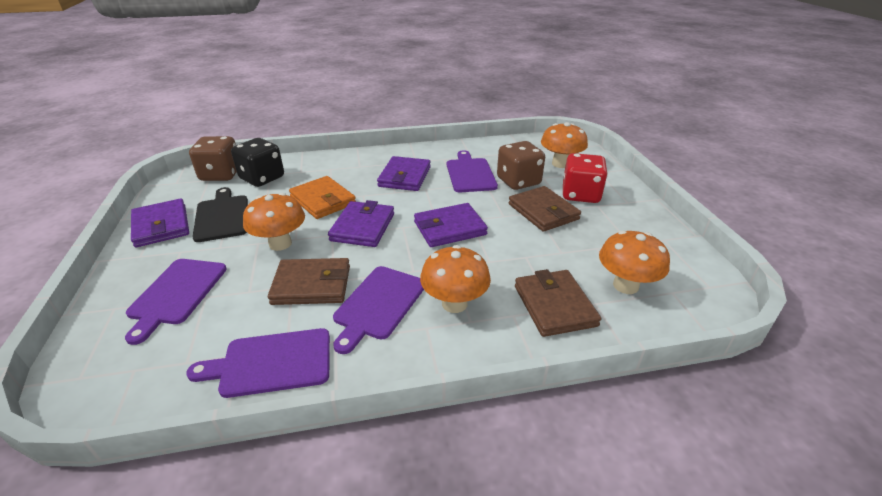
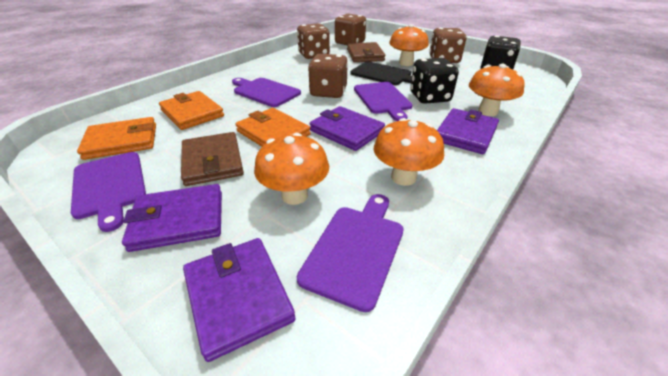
black dice: 1 -> 2
brown dice: 2 -> 4
brown wallet: 3 -> 2
orange wallet: 1 -> 3
red dice: 1 -> 0

